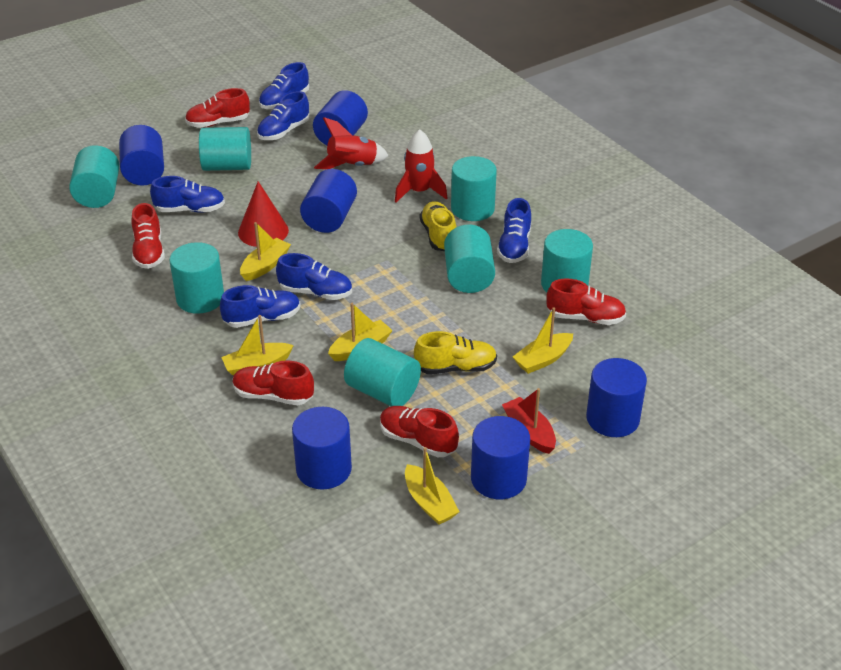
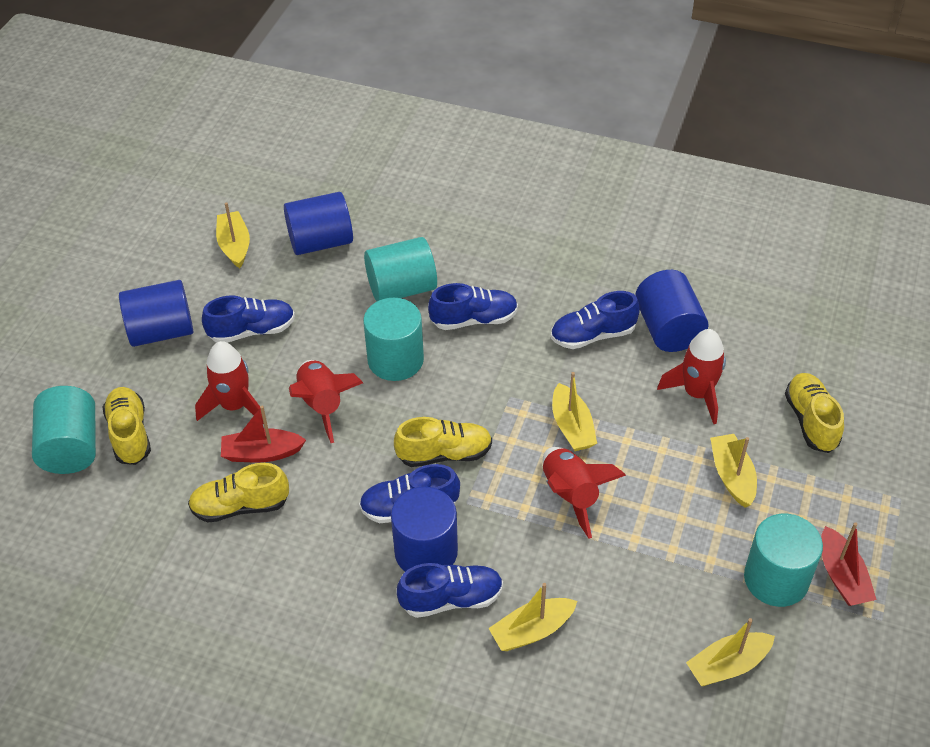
blue cylinder: 6 -> 4
blue shoe: 6 -> 5
red boat: 1 -> 2
red cone: 1 -> 0
red rocket: 2 -> 4
red shoe: 5 -> 0
turquoise cylinder: 7 -> 4
yellow shoe: 2 -> 4

